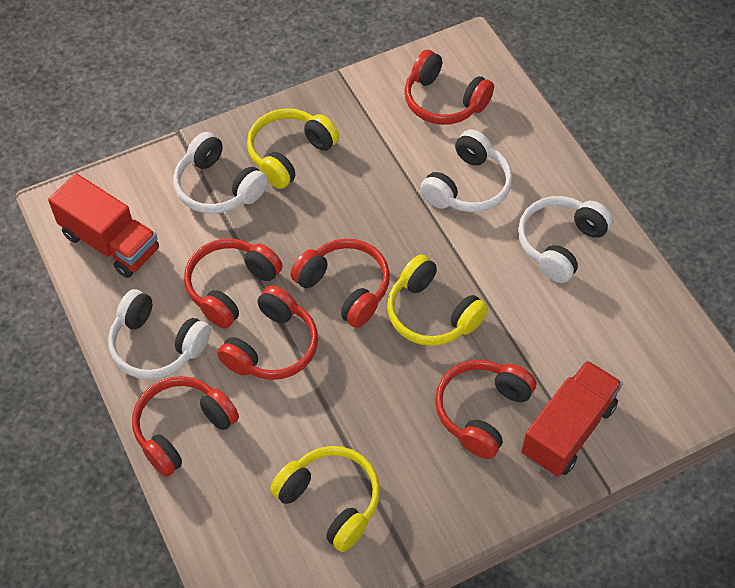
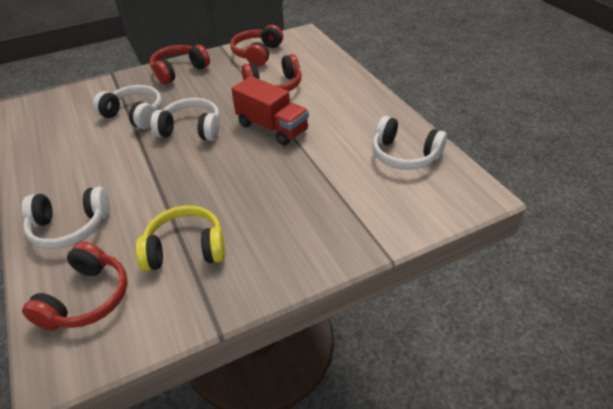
red headphones: 6 -> 4
red truck: 2 -> 1
yellow headphones: 3 -> 1

